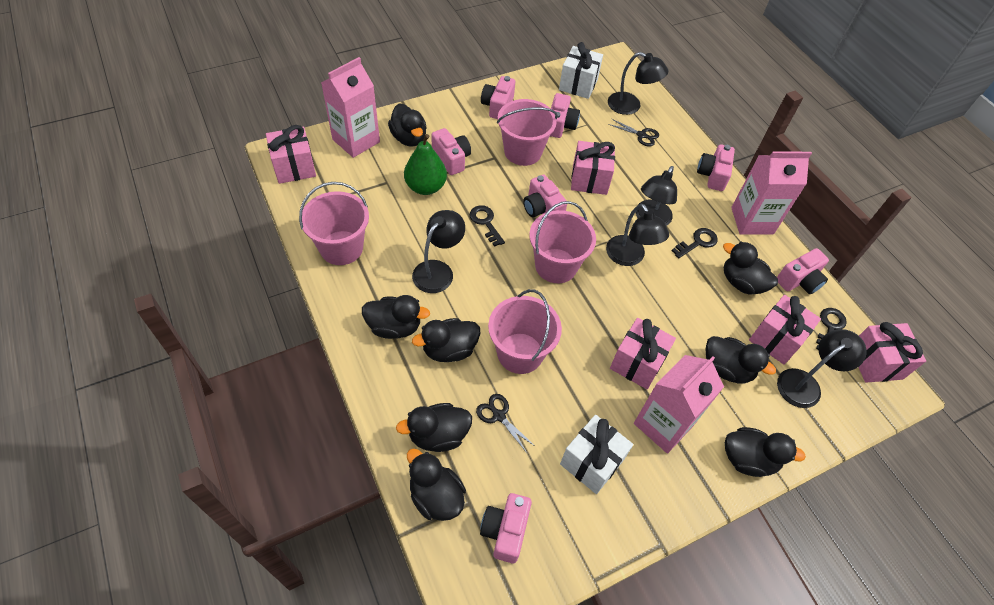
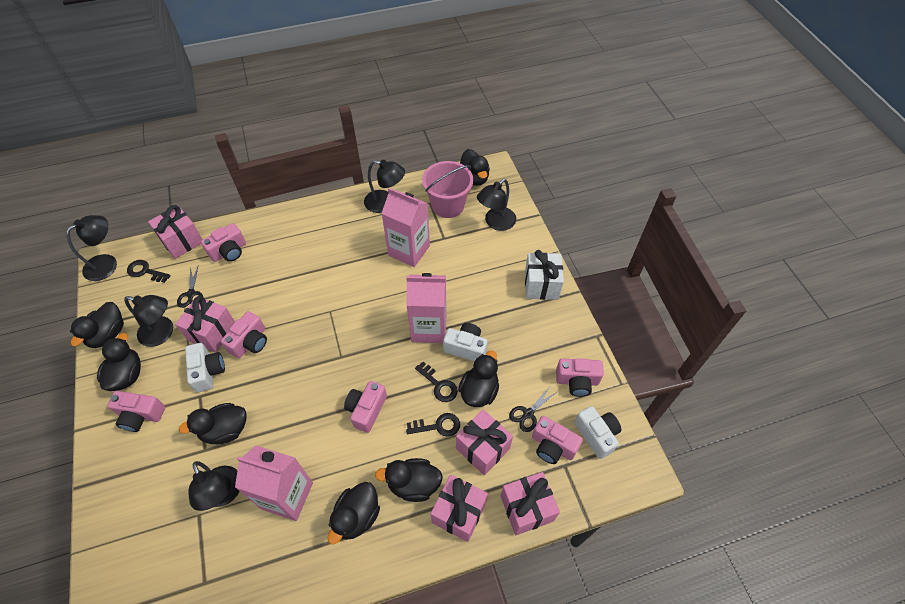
black duck: 8 -> 7
green pear: 1 -> 0
pink bucket: 4 -> 1
pink camera: 7 -> 6
white camera: 0 -> 3
white gift: 2 -> 1

